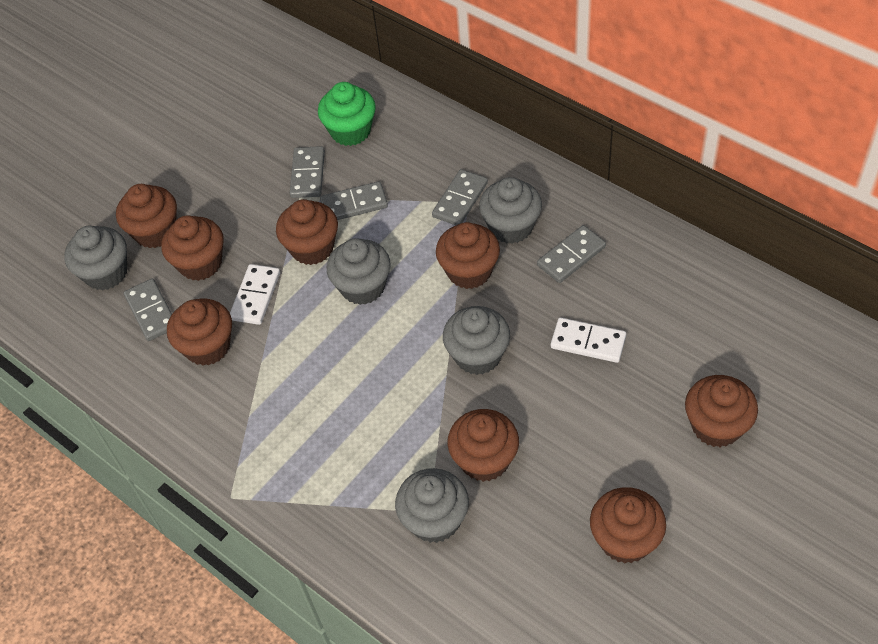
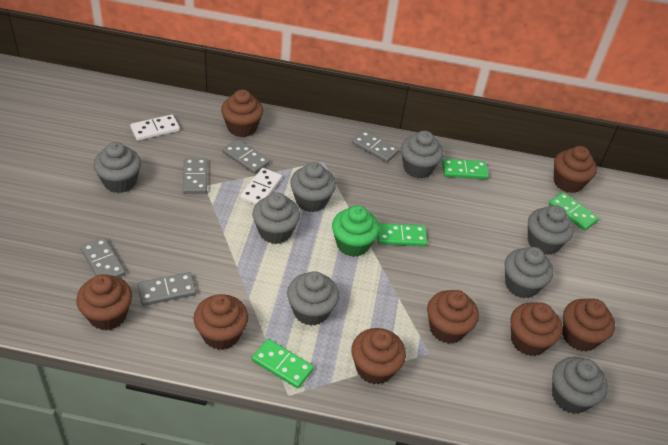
green domino: 0 -> 4
grey cupcake: 5 -> 8

